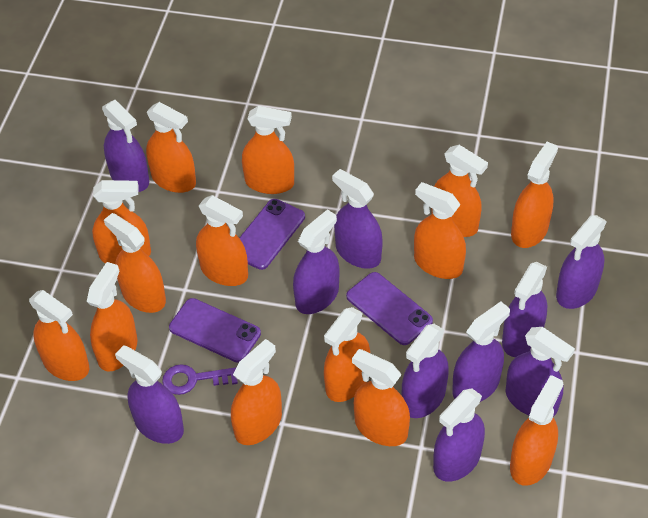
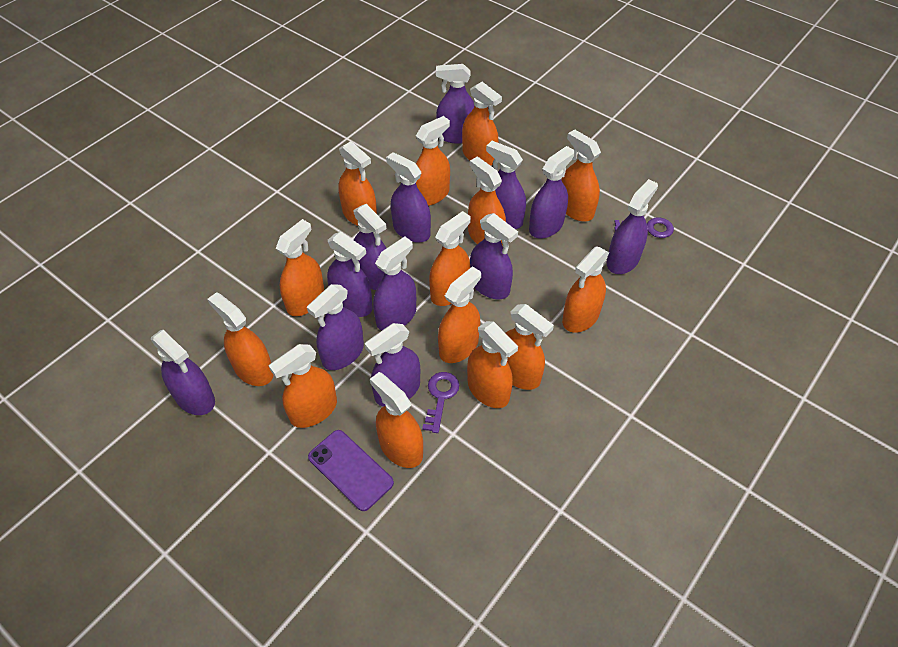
purple key: 1 -> 2
purple phone: 3 -> 1
purple spray bottle: 10 -> 12

